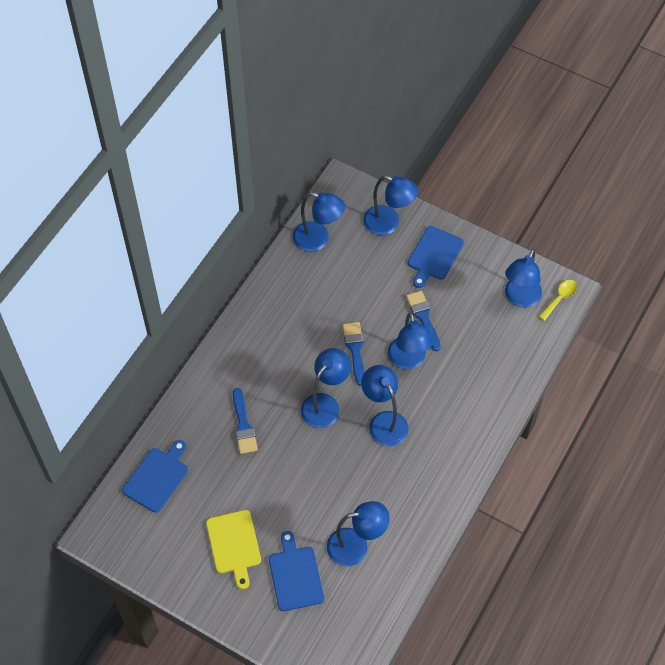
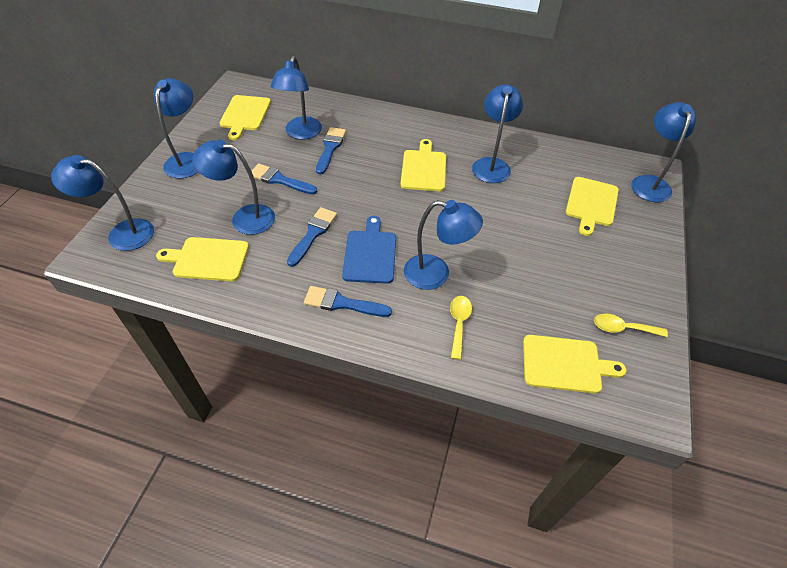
blue brush: 3 -> 4
blue cutting board: 3 -> 1
yellow cutting board: 1 -> 5
yellow spoon: 1 -> 2

